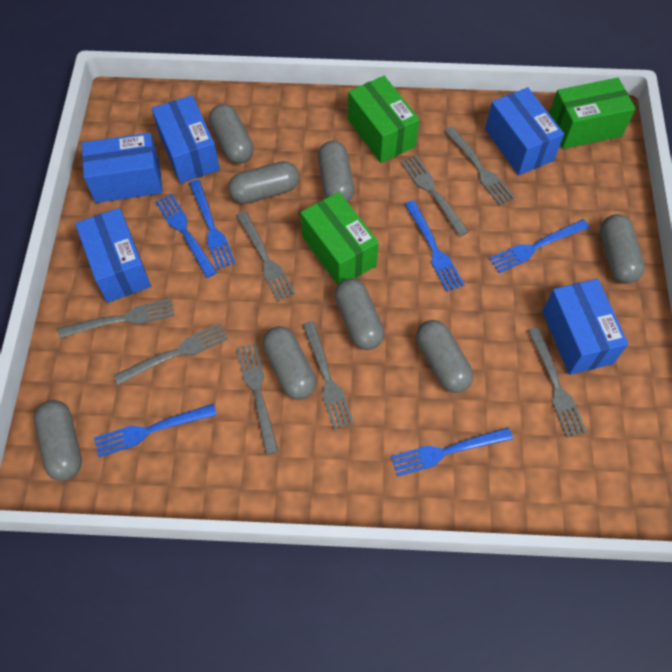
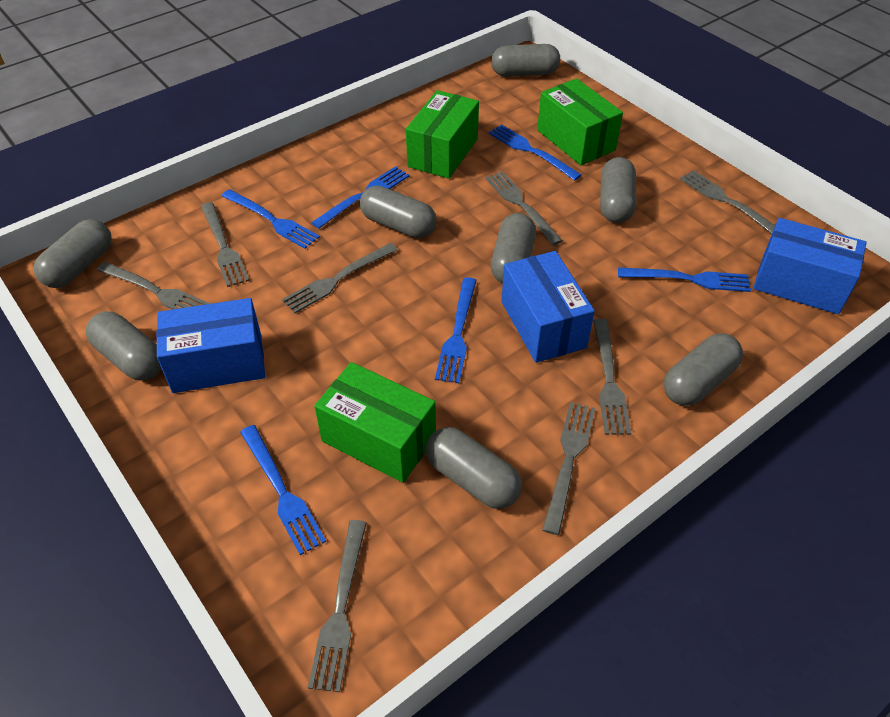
blue box: 5 -> 3

